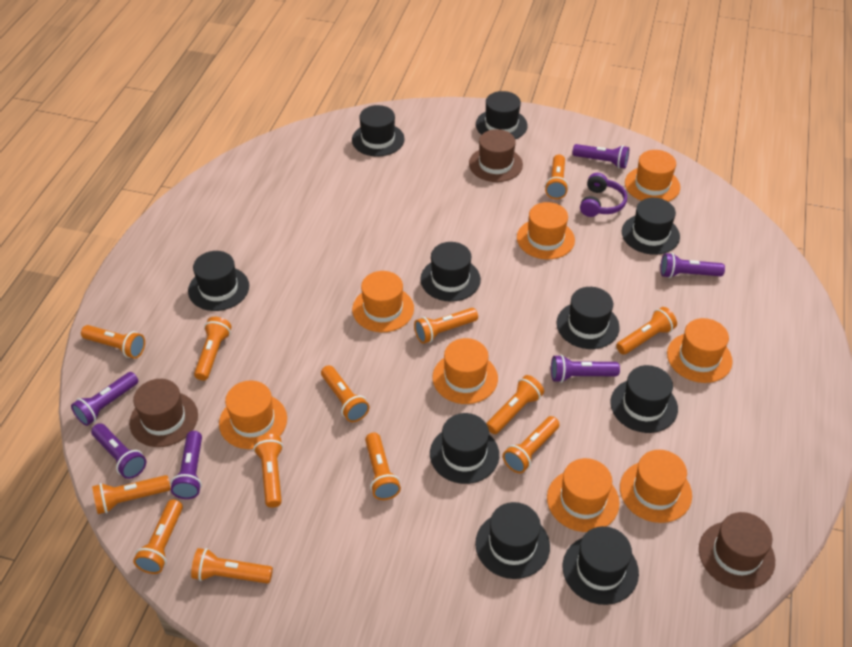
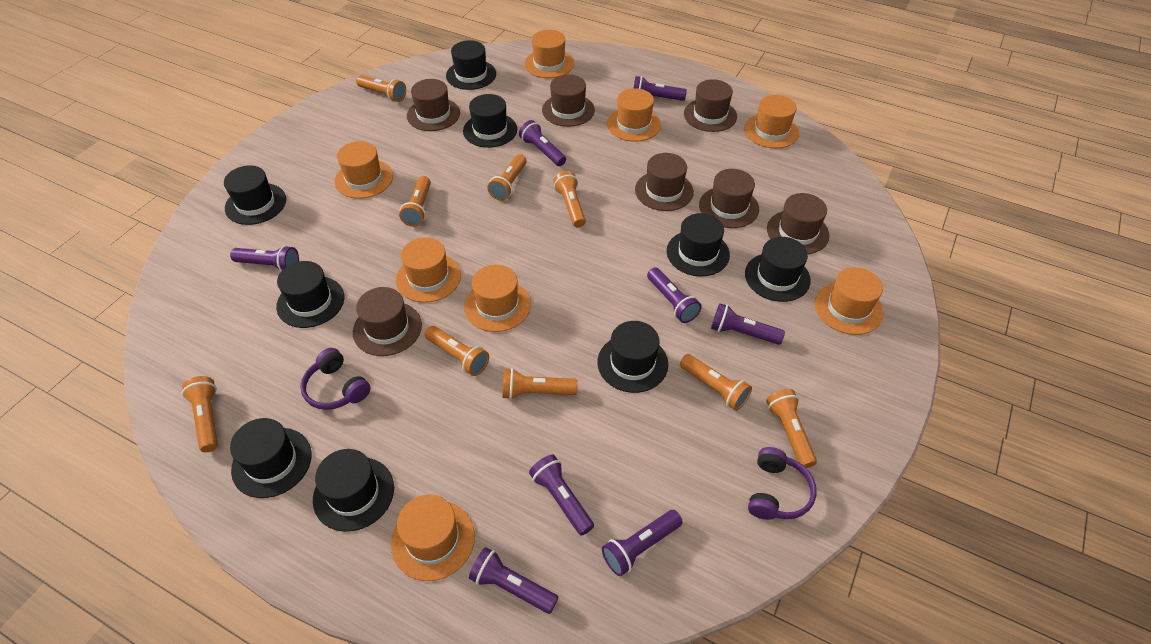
black hat: 10 -> 9
brown hat: 3 -> 7
orange flashlight: 13 -> 9
purple flashlight: 6 -> 8
purple headphones: 1 -> 2

